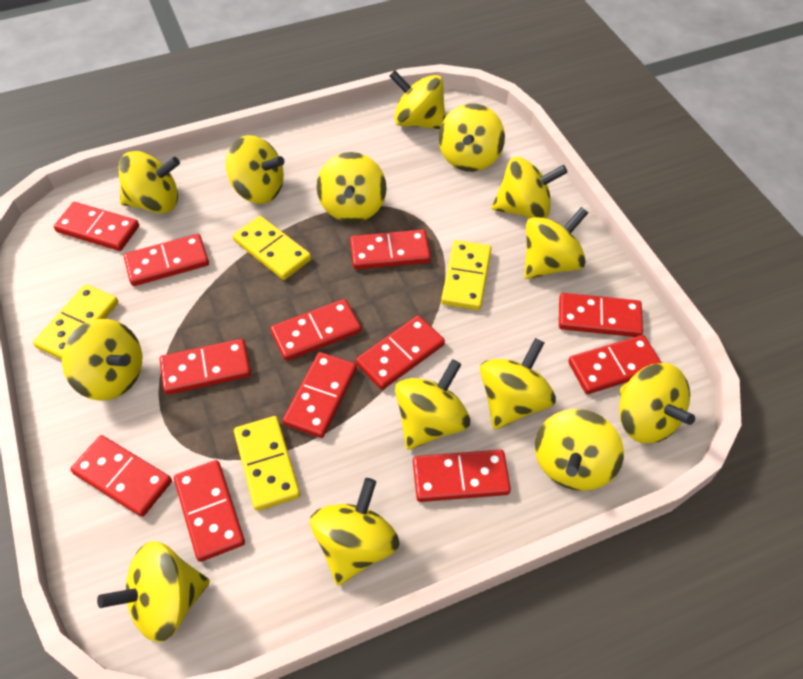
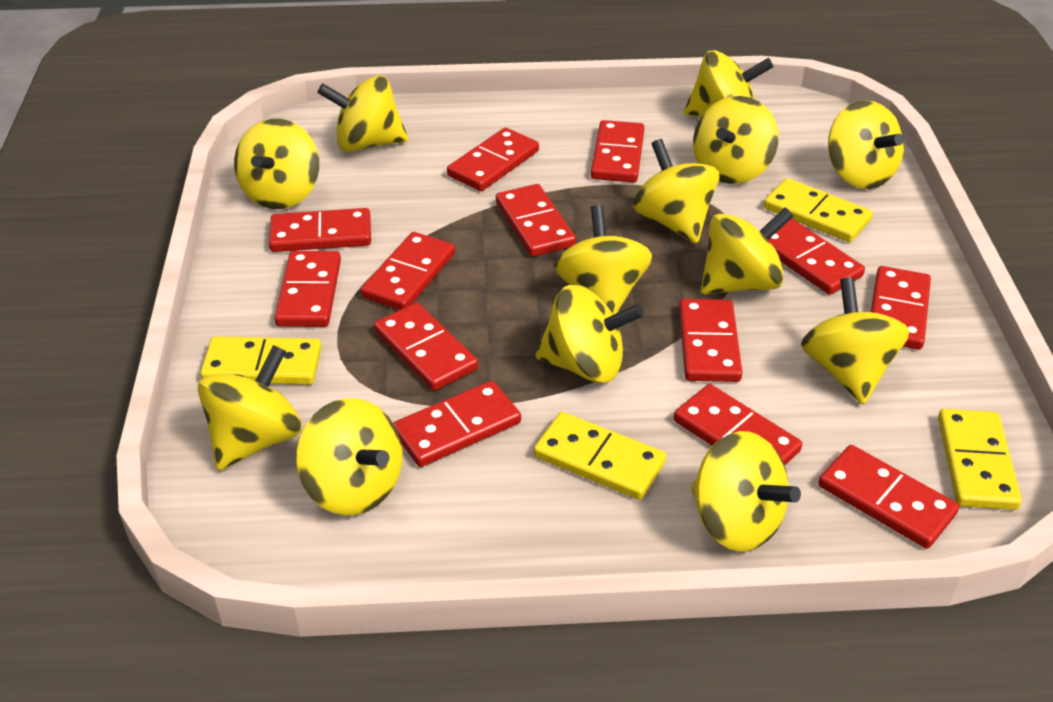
red domino: 12 -> 13
yellow spinning top: 14 -> 13

